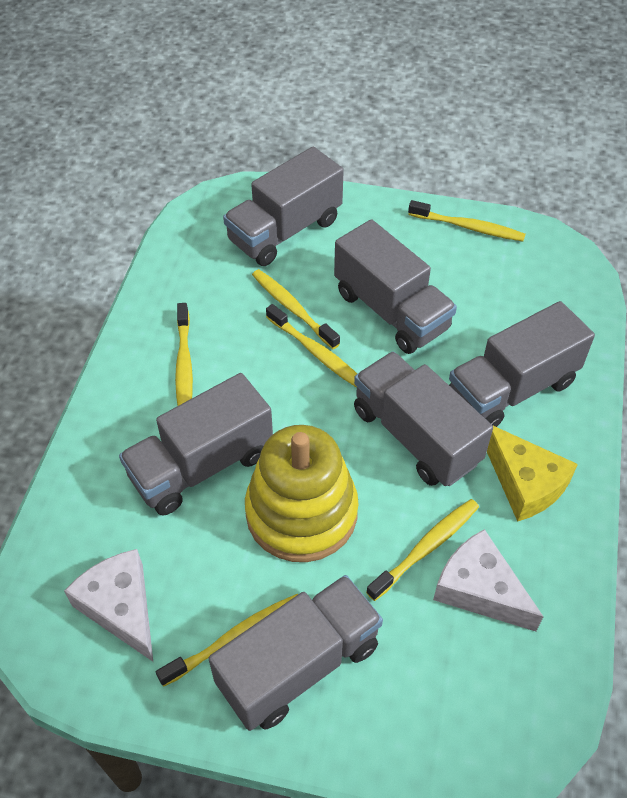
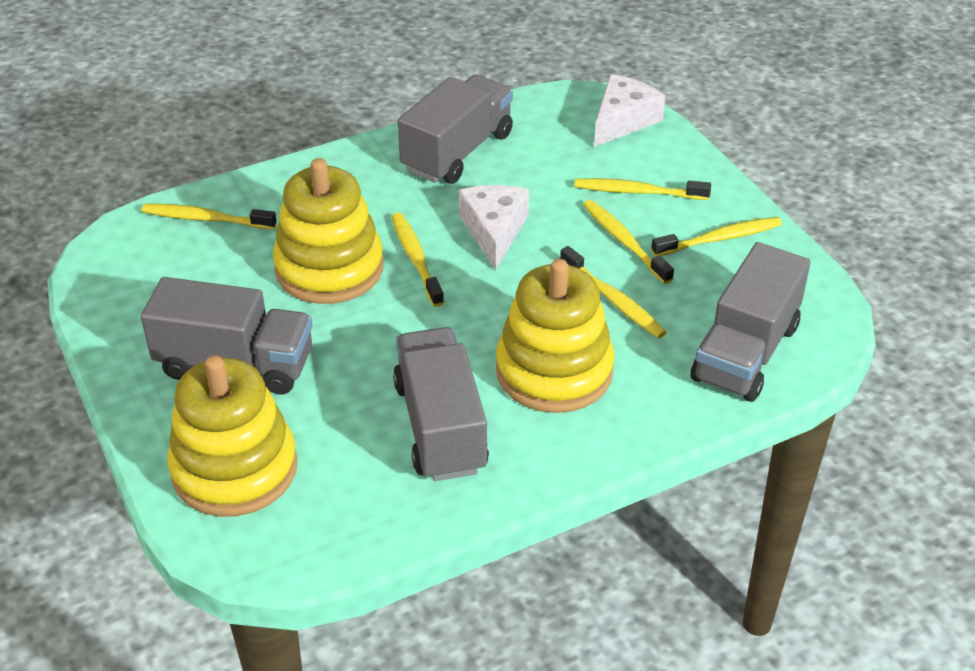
grey truck: 6 -> 4
yellow cheese: 1 -> 0
yellow stacking toy: 1 -> 3

